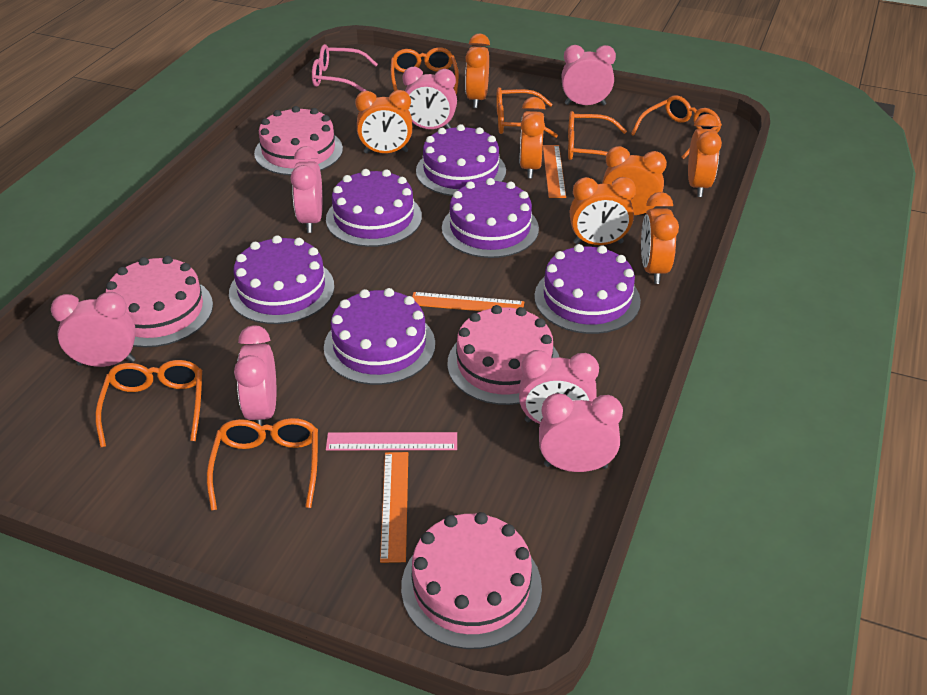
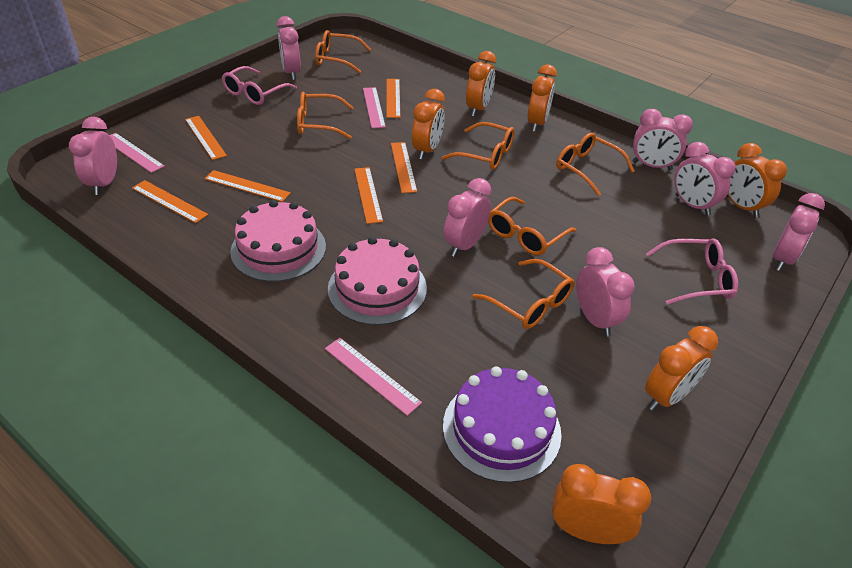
orange clock: 7 -> 6
orange ruler: 3 -> 6
pink cake: 4 -> 2
pink glasses: 1 -> 2
pink ruler: 1 -> 3
purple cake: 6 -> 1

